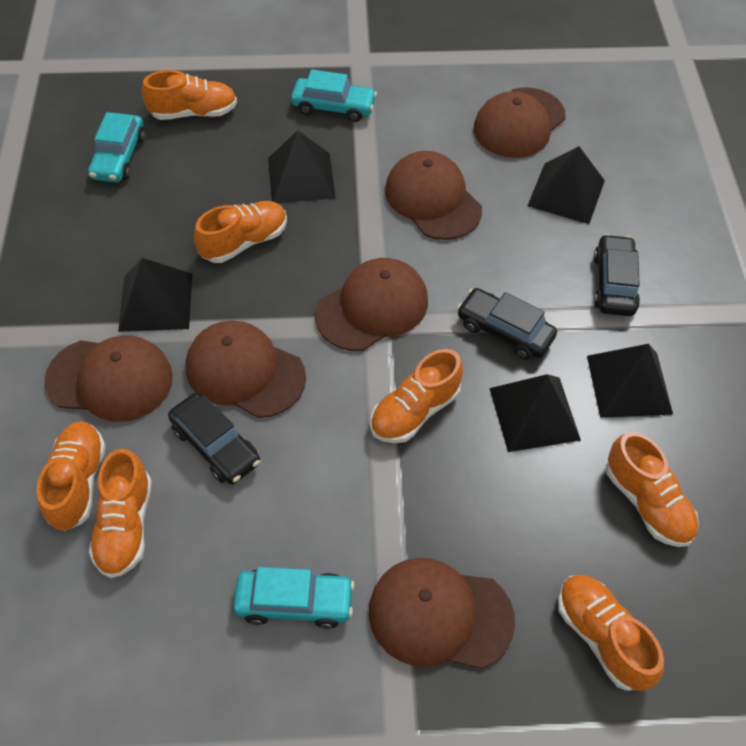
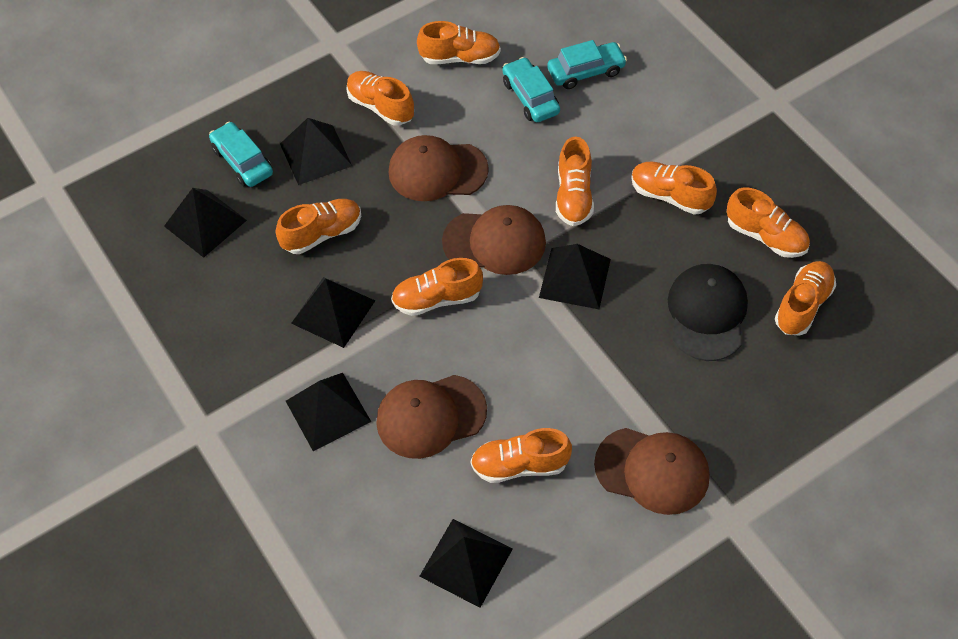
black cap: 0 -> 1
black car: 3 -> 0
black pyramid: 5 -> 6
brown cap: 6 -> 4
orange shoe: 7 -> 9

